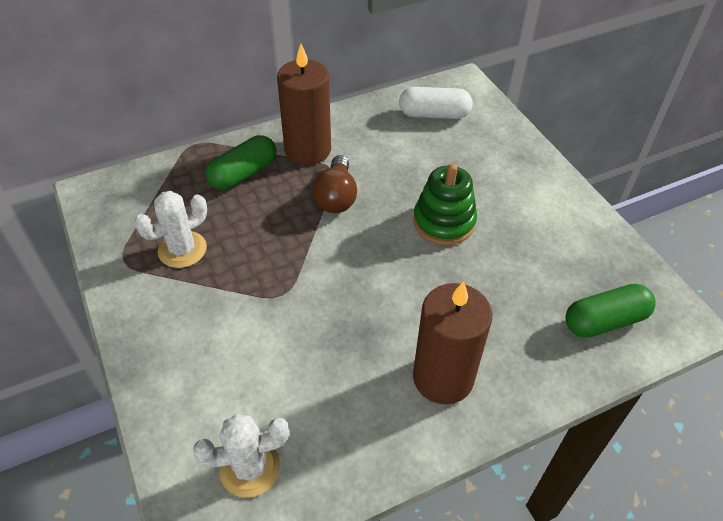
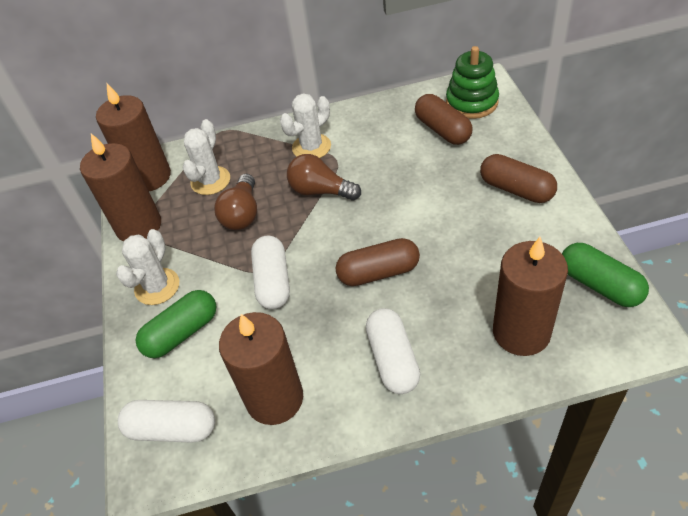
brown candle: 2 -> 4
brown capsule: 0 -> 3
brown light bulb: 1 -> 2
white cactus: 2 -> 3
white capsule: 1 -> 3

